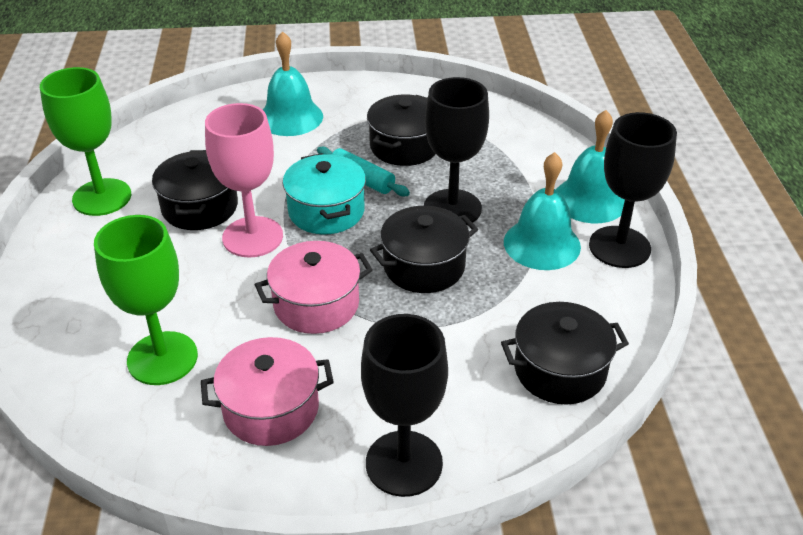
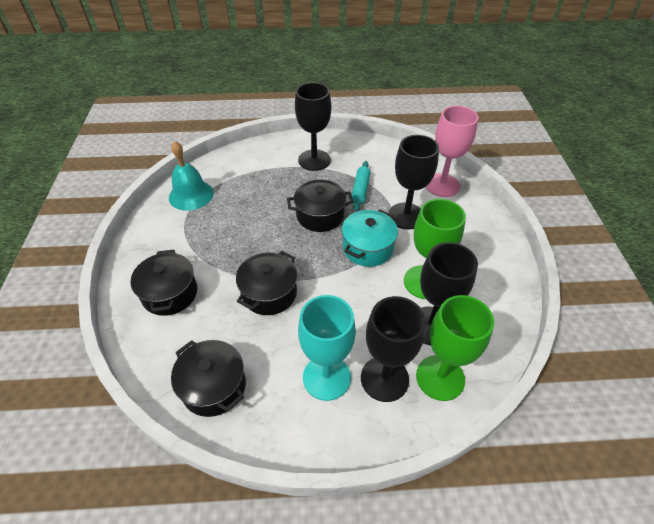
black goblet: 3 -> 4
pink pot: 2 -> 0
turquoise bell: 3 -> 1
turquoise goblet: 0 -> 1

